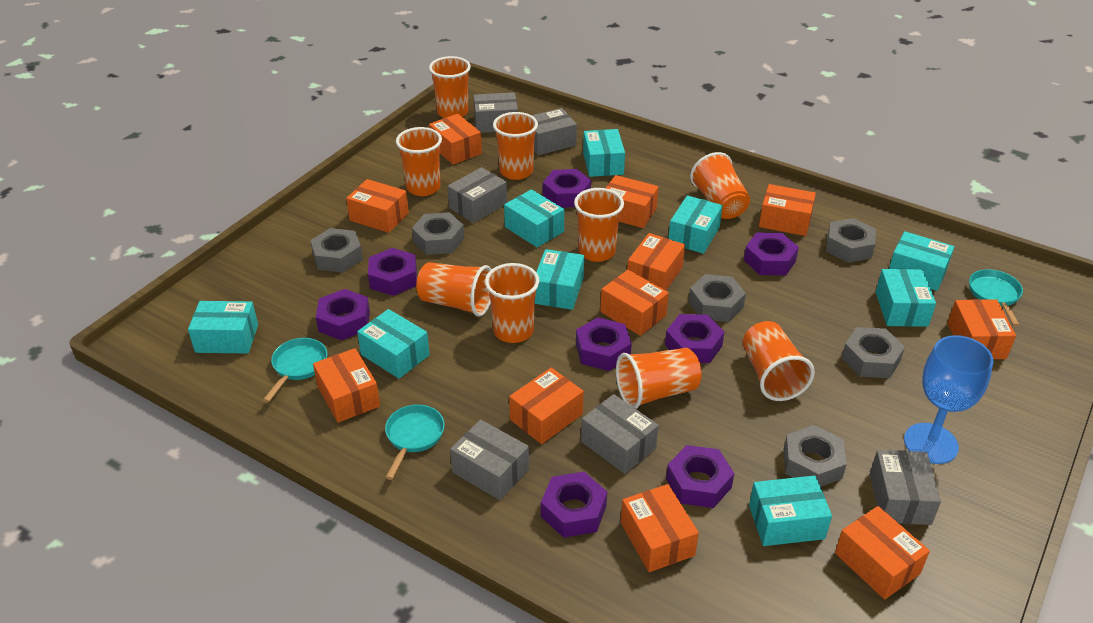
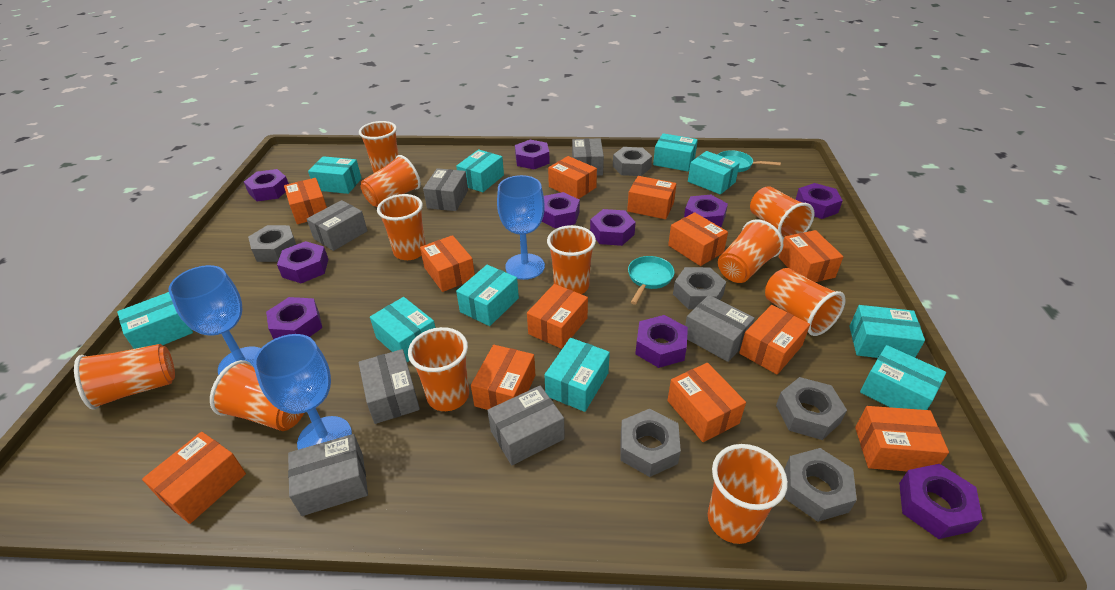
blue goblet: 1 -> 3
grey box: 6 -> 7
orange box: 11 -> 12
orange cup: 9 -> 11
purple nut: 8 -> 10
turquoise box: 9 -> 10
turquoise pan: 3 -> 2

